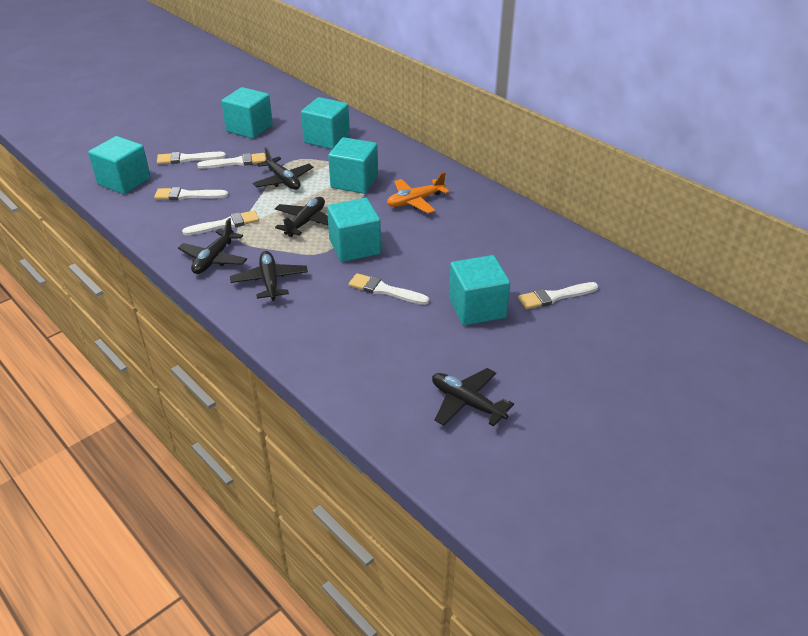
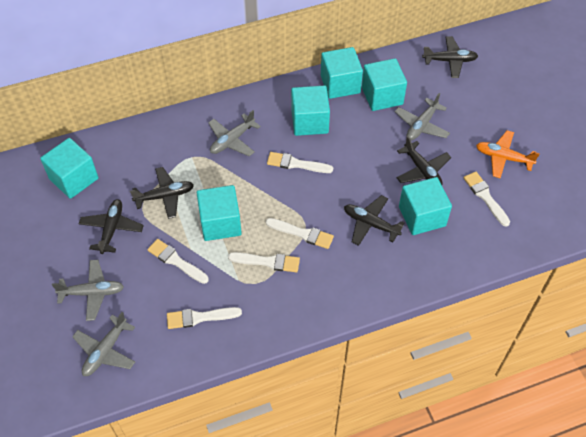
grey plane: 0 -> 4

